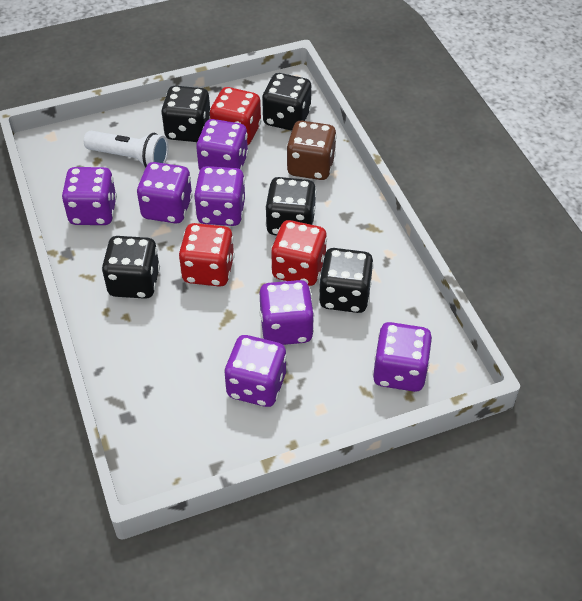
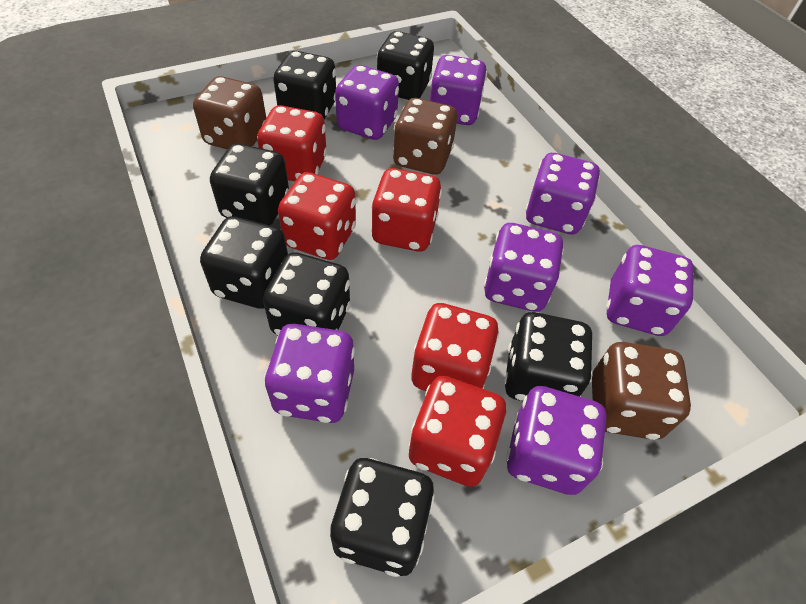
black dice: 5 -> 7
brown dice: 1 -> 3
red dice: 3 -> 5
white flashlight: 1 -> 0

